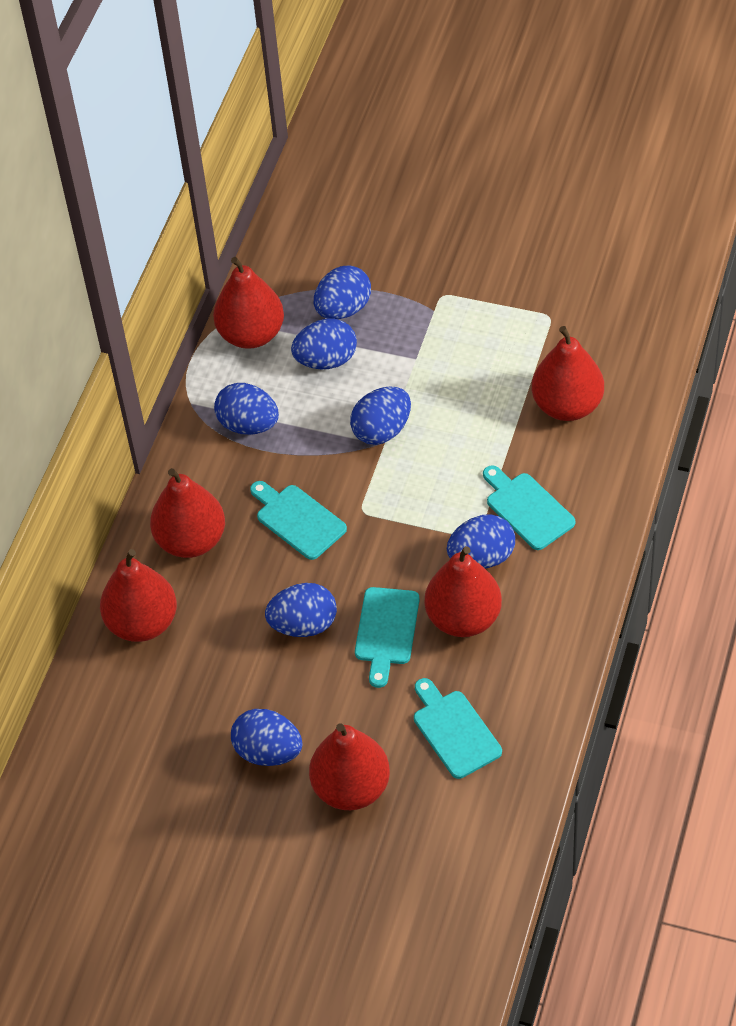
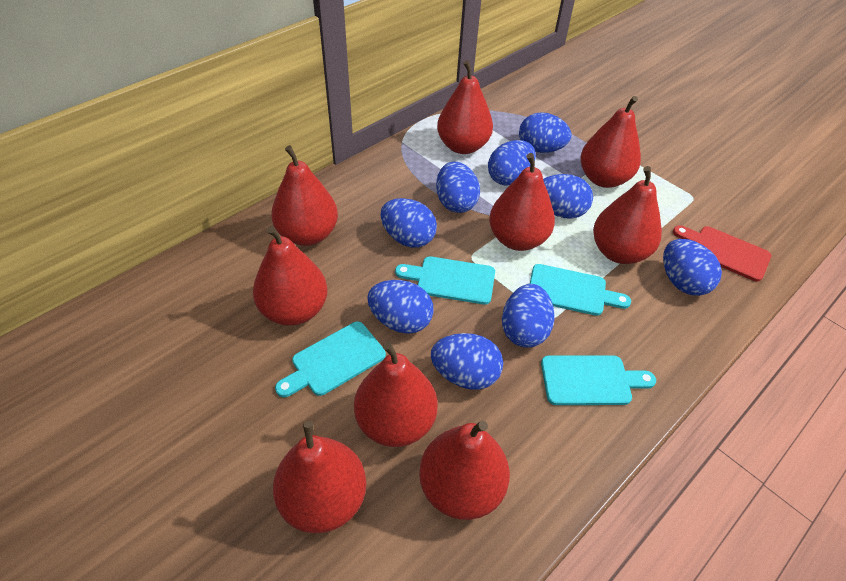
blue egg: 7 -> 9
red cutting board: 0 -> 1
red pear: 6 -> 9

